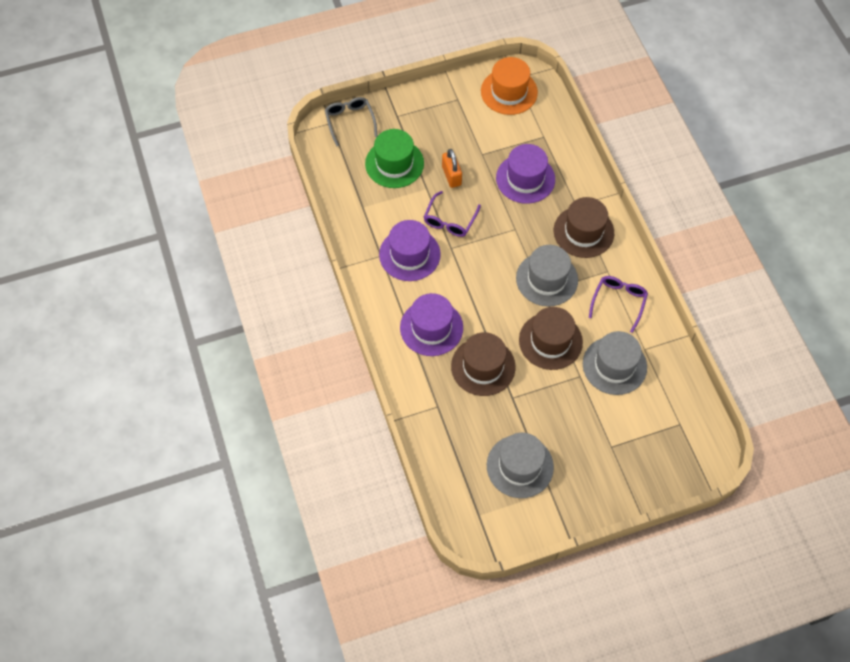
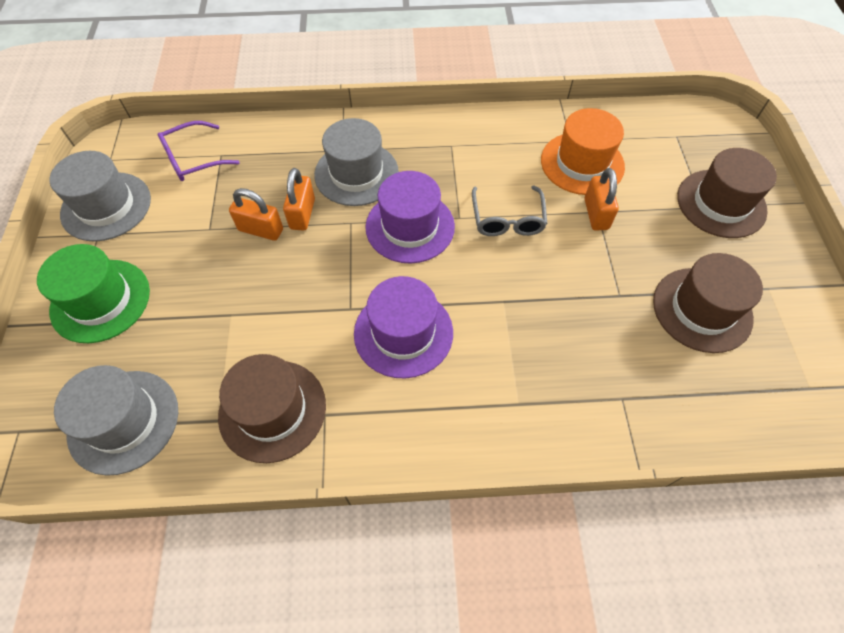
orange padlock: 1 -> 3
purple glasses: 2 -> 1
purple hat: 3 -> 2

